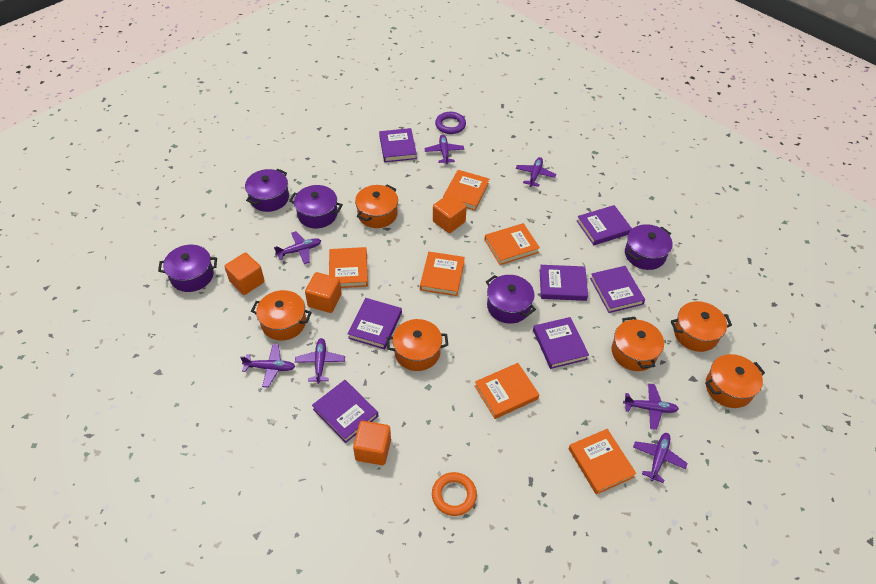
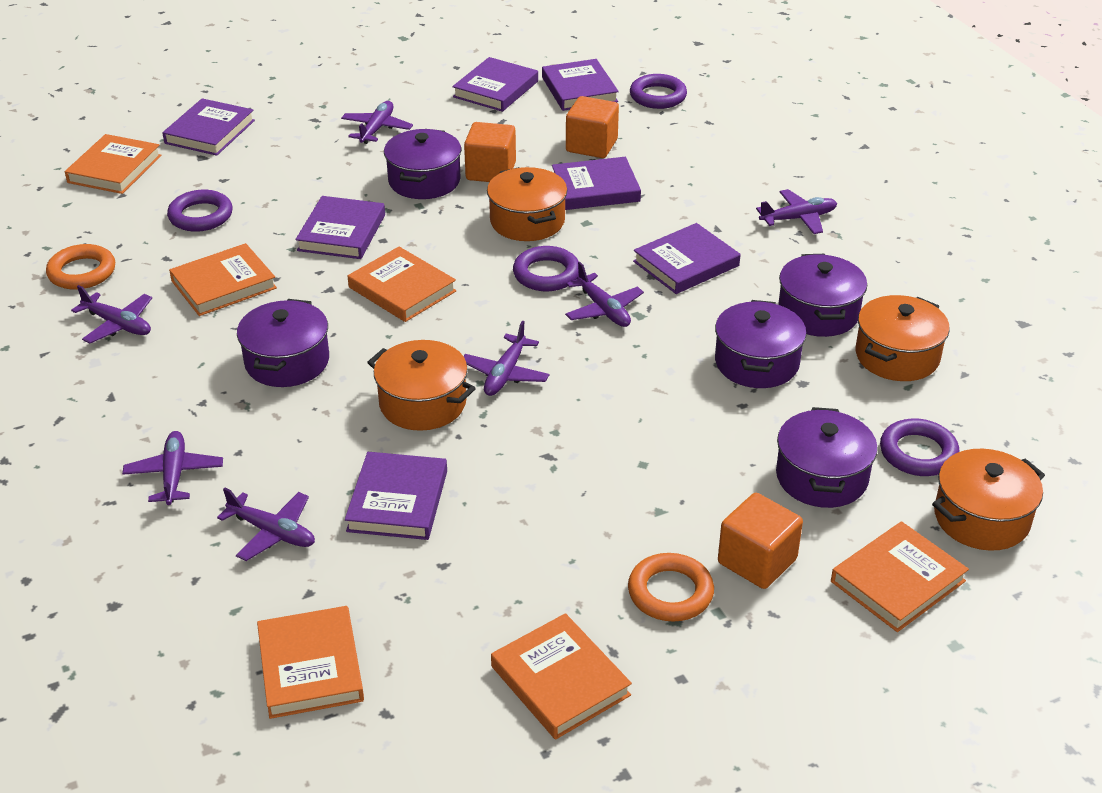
orange cube: 4 -> 3
orange pot: 6 -> 4
orange ring: 1 -> 2
purple ring: 1 -> 4

